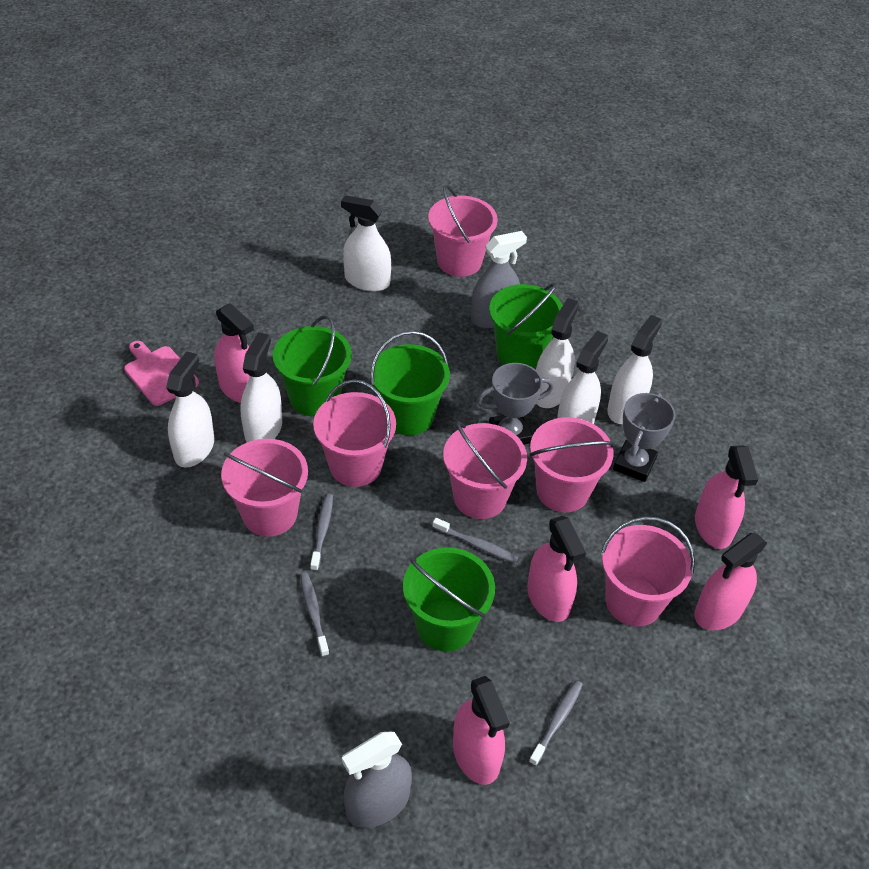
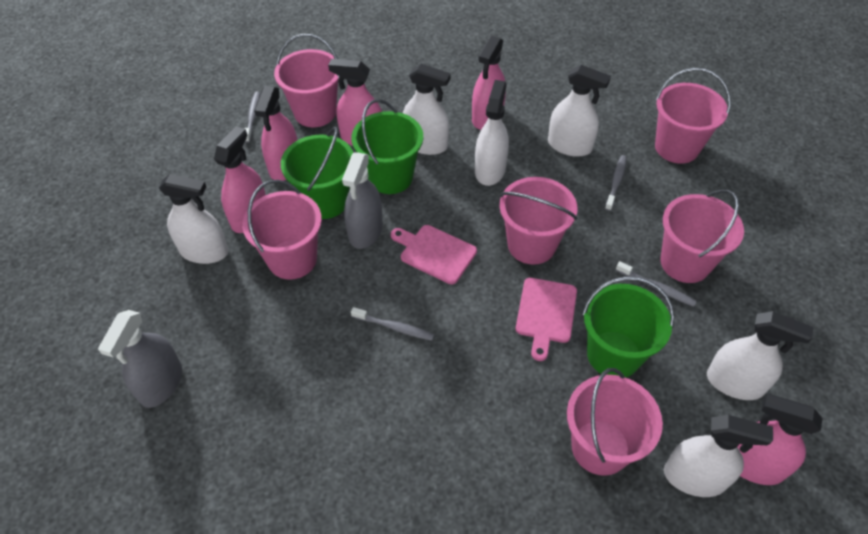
green bucket: 4 -> 3
grey trophy: 2 -> 0
pink cutting board: 1 -> 2

